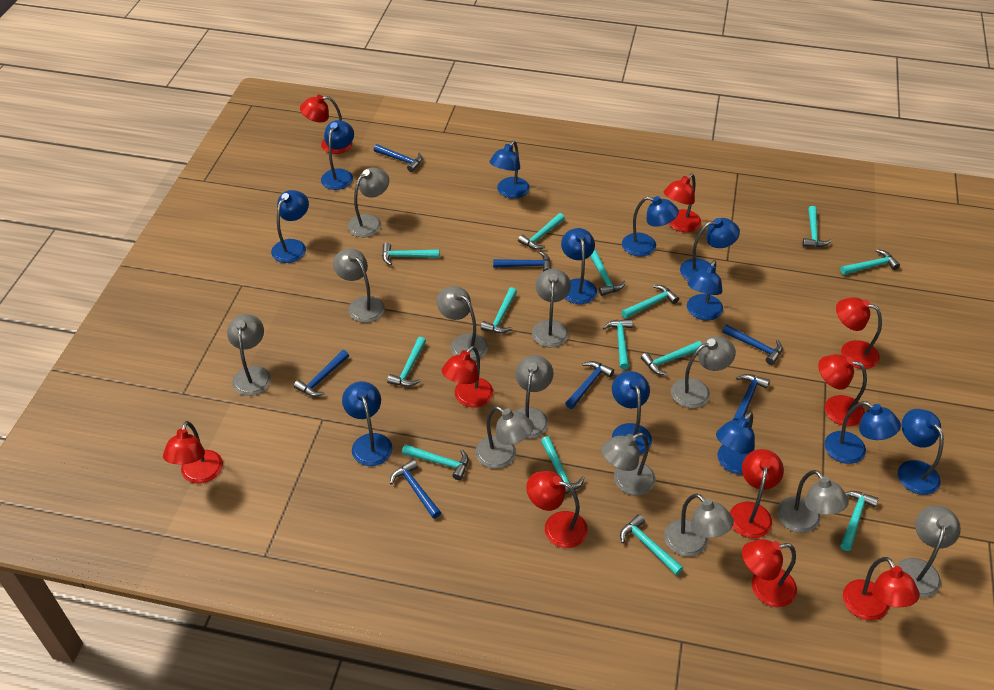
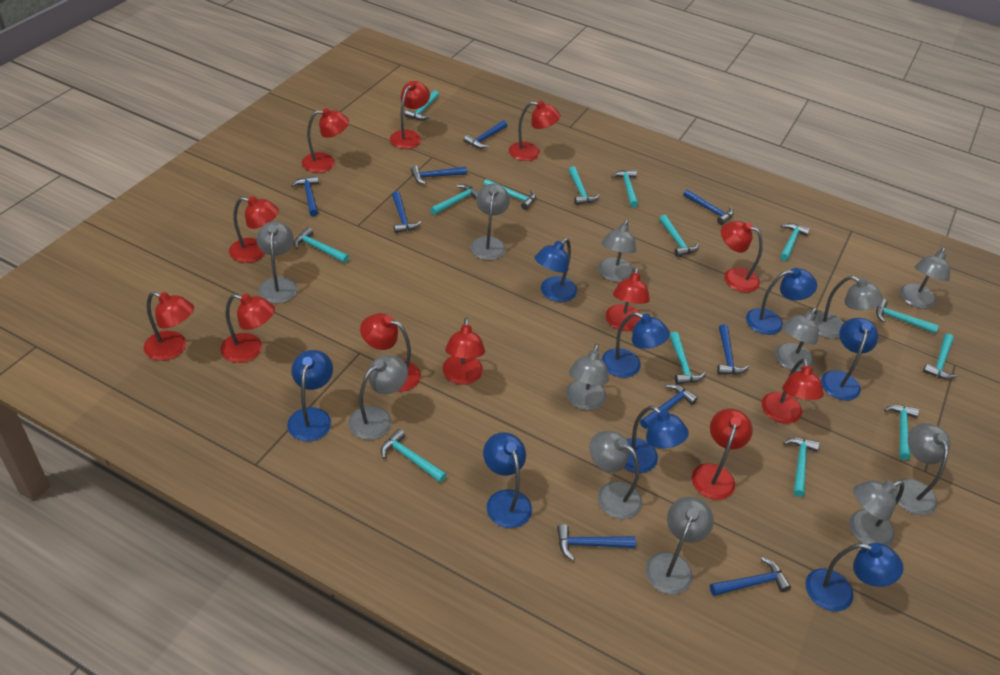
blue hammer: 7 -> 9
blue lamp: 12 -> 8
red lamp: 10 -> 12

